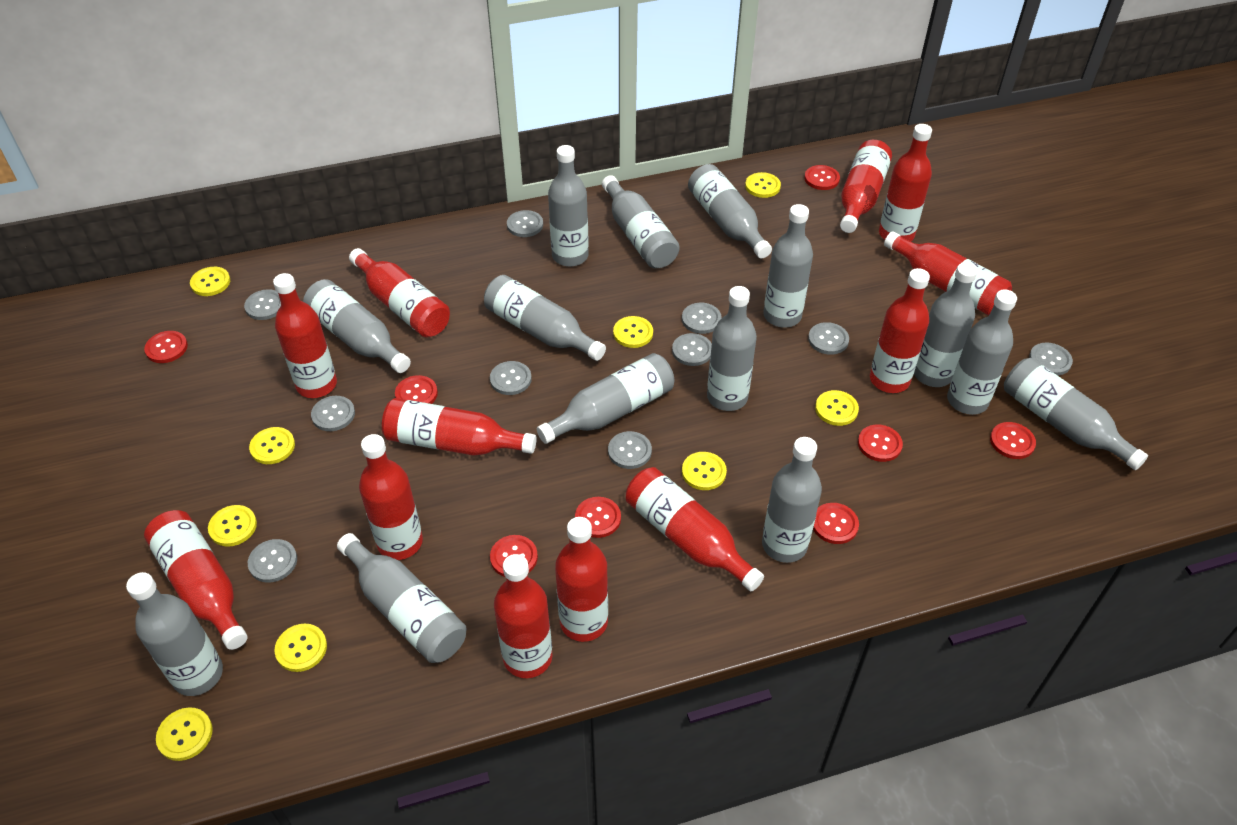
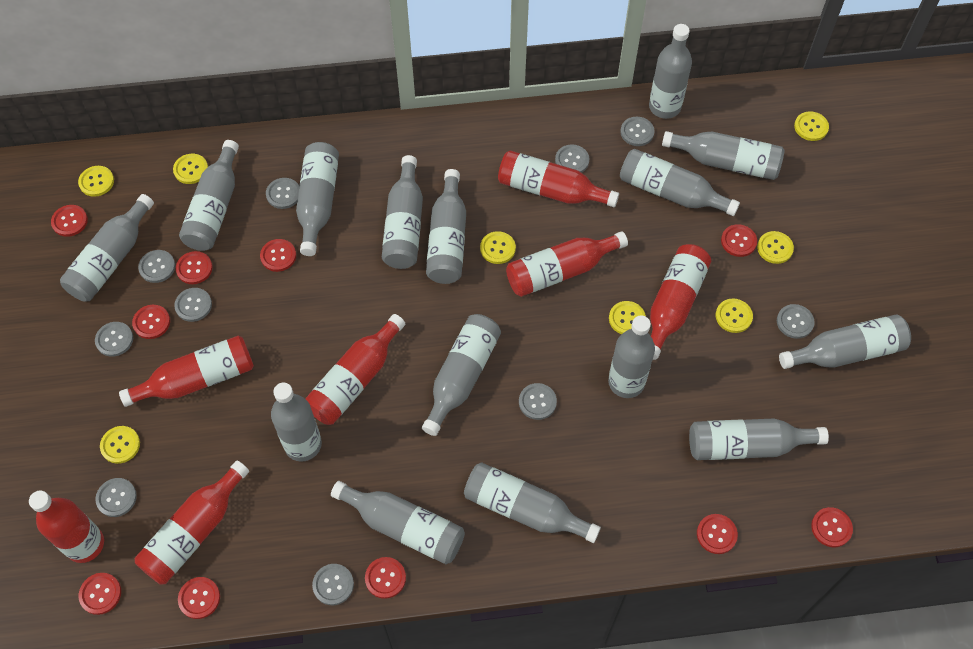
grey bottle: 14 -> 15
red bottle: 12 -> 7
red button: 8 -> 10
yellow button: 9 -> 8

